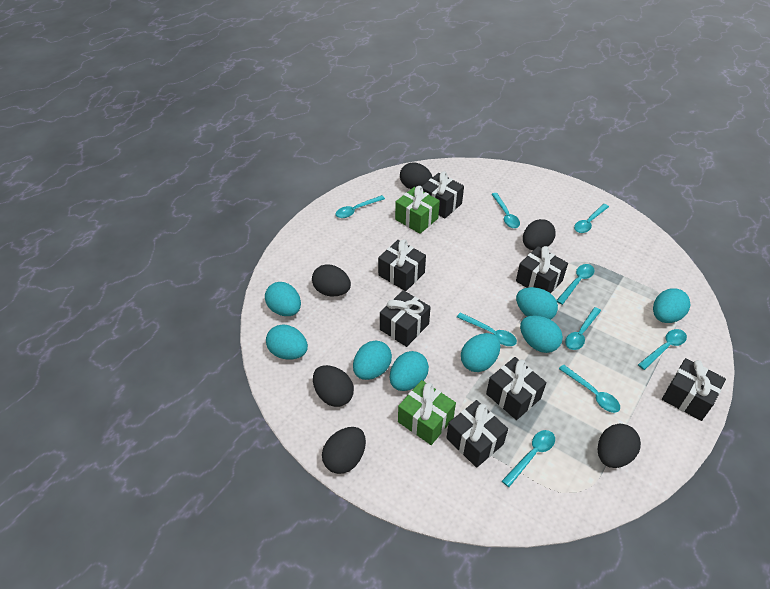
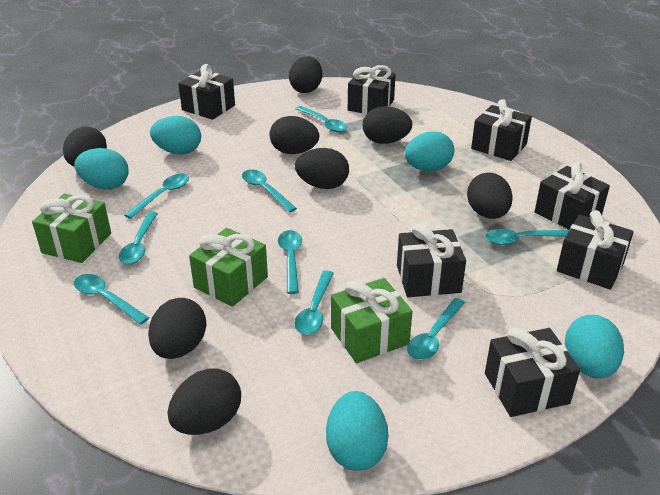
black egg: 6 -> 8
green gift: 2 -> 3
turquoise egg: 8 -> 5

